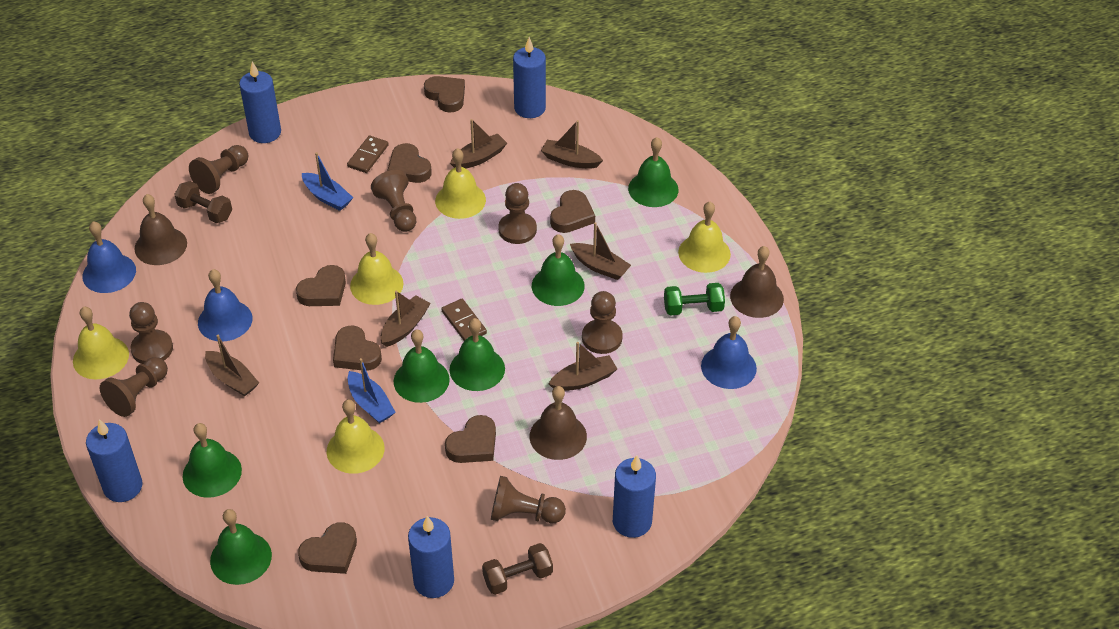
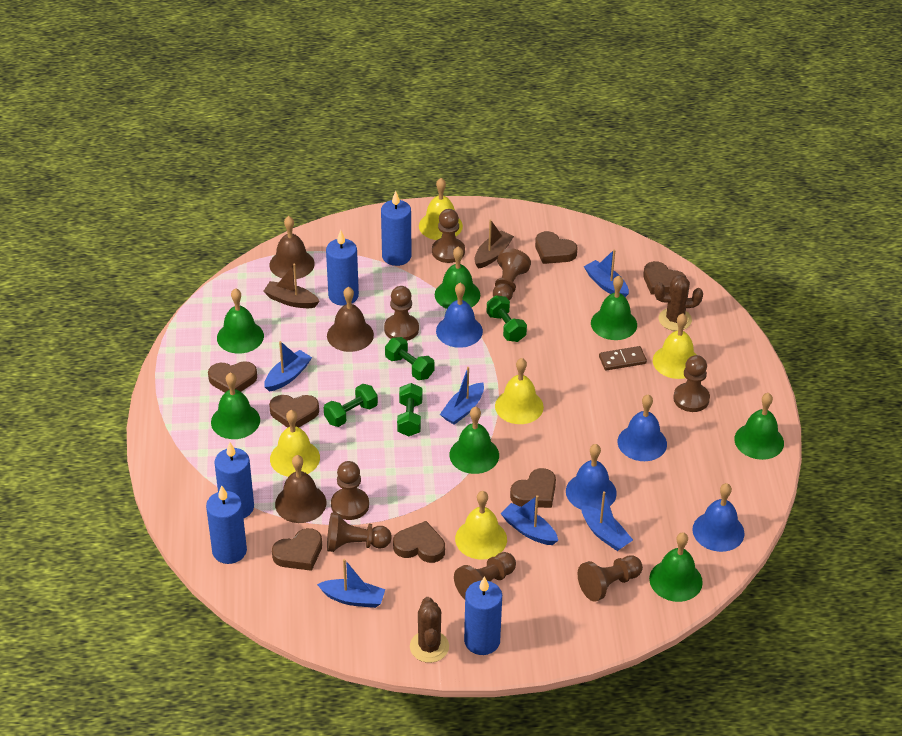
blue bell: 3 -> 4
blue boat: 2 -> 6
brown boat: 6 -> 2
brown cactus: 0 -> 2
brown domino: 2 -> 1
brown dumbbell: 2 -> 0
brown pawn: 7 -> 8
green bell: 6 -> 7
green dumbbell: 1 -> 4

